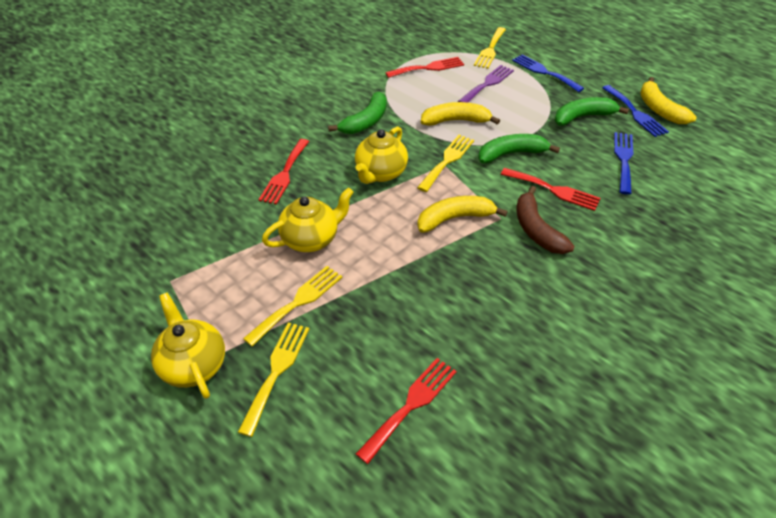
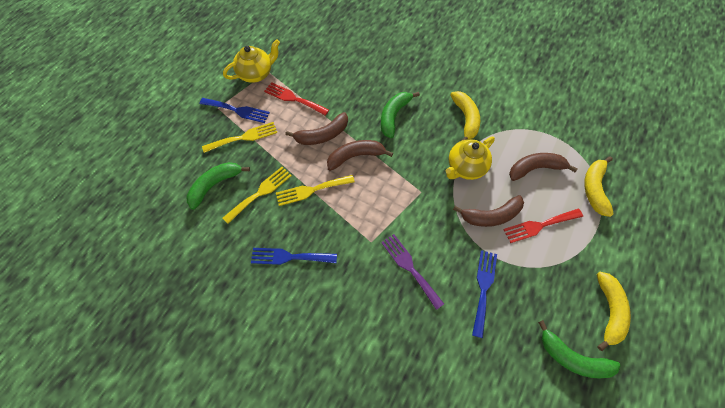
brown banana: 1 -> 4
red fork: 4 -> 2
yellow fork: 4 -> 3
yellow teapot: 3 -> 2

